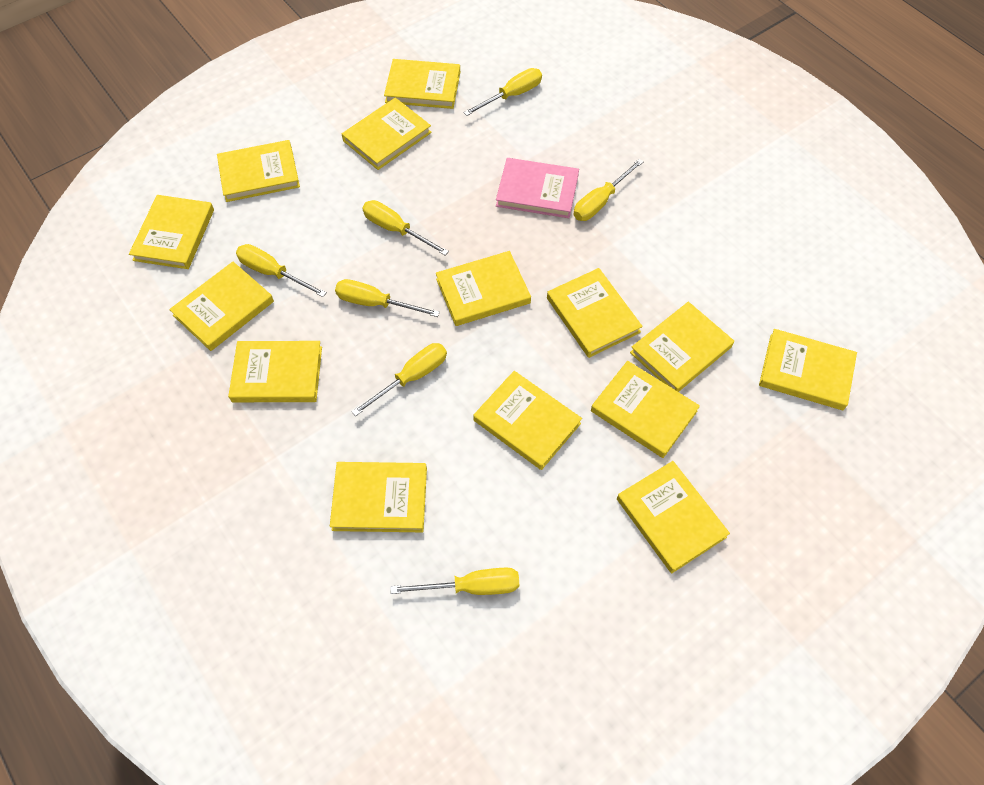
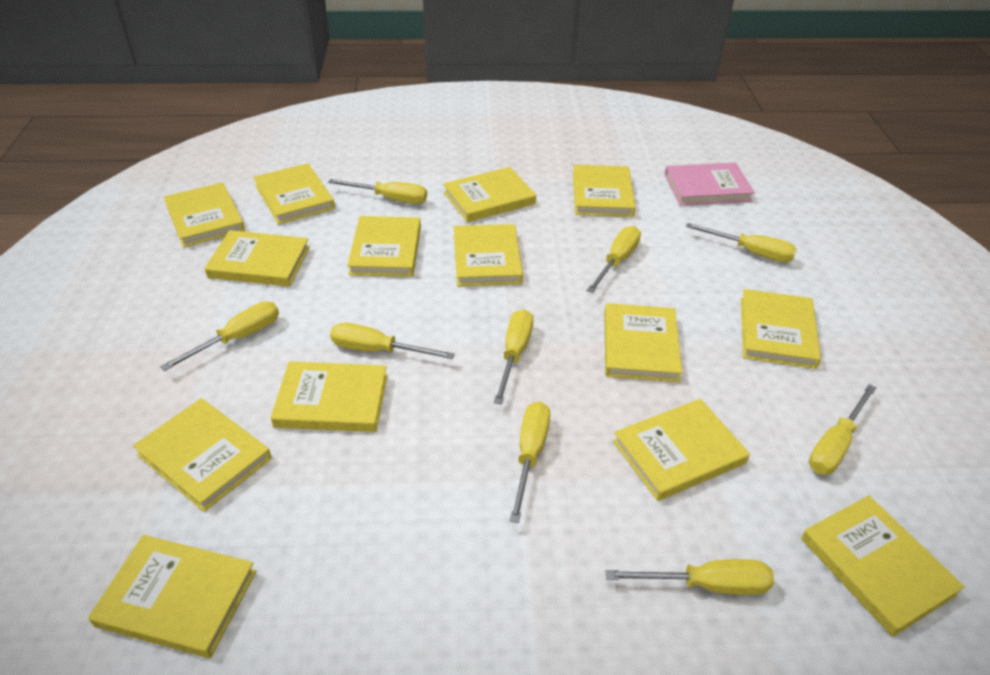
yellow screwdriver: 7 -> 9

